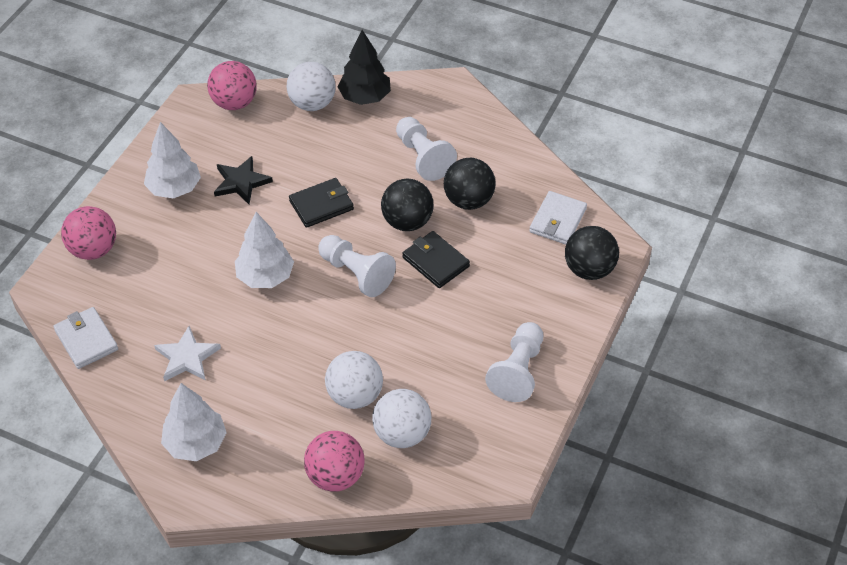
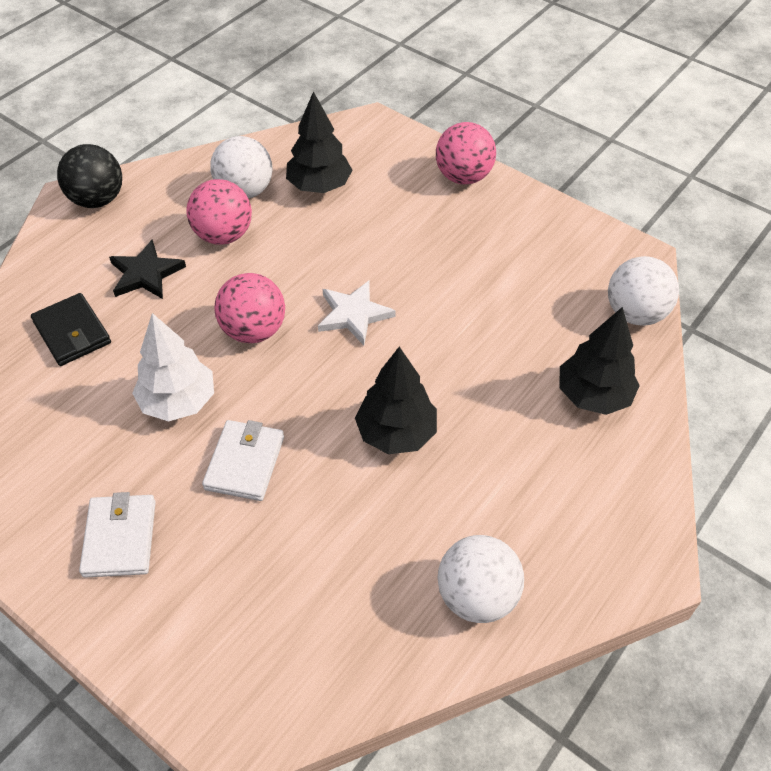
black ball: 3 -> 1
black tree: 1 -> 3
black wallet: 2 -> 1
white pawn: 3 -> 0
white tree: 3 -> 1

